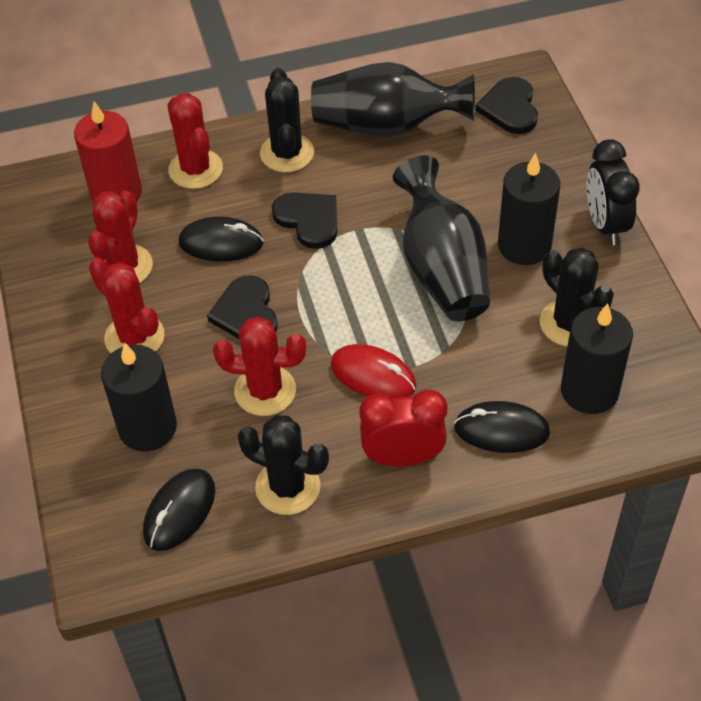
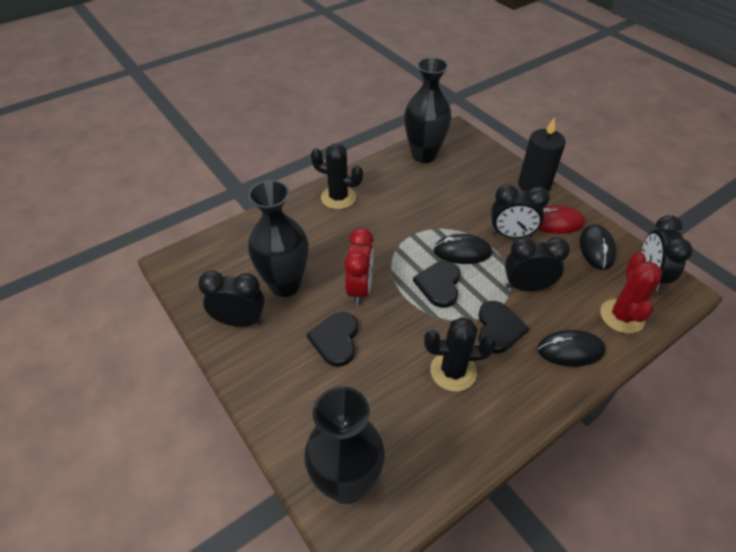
black cactus: 3 -> 2
black candle: 3 -> 1
black clock: 1 -> 4
black vase: 2 -> 3
red cactus: 4 -> 1
red candle: 1 -> 0

